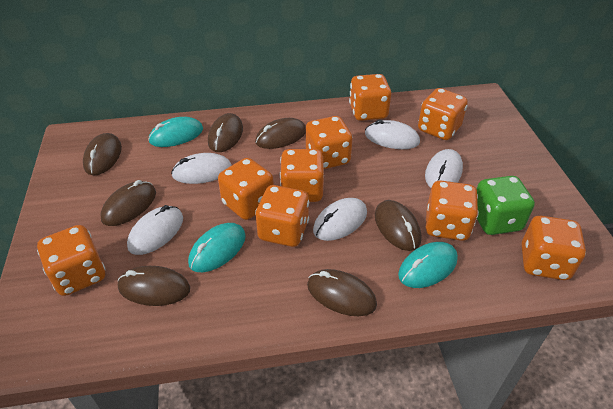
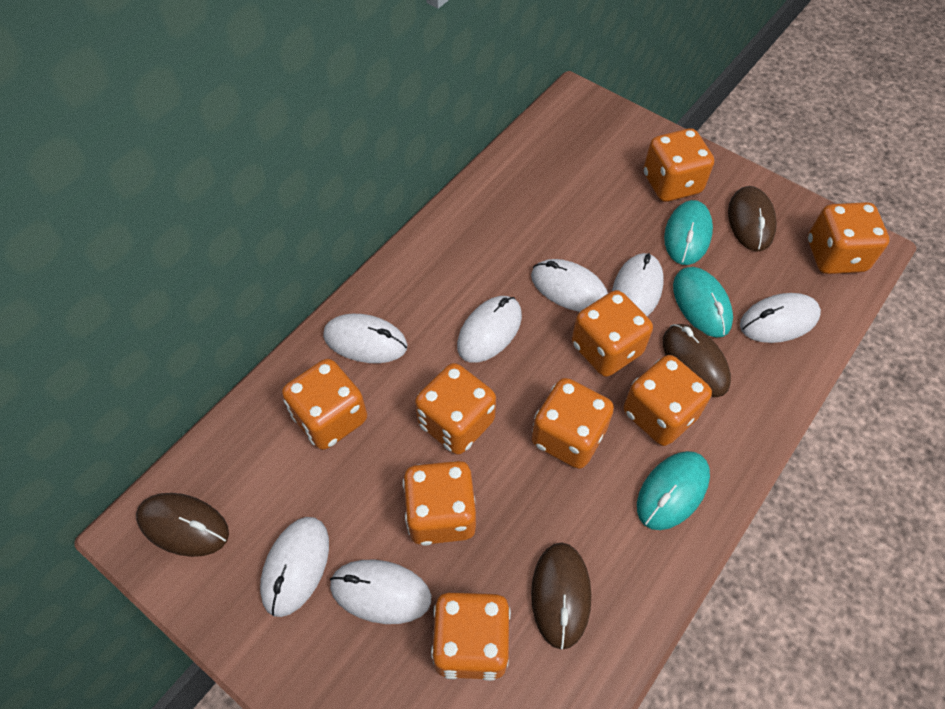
brown mouse: 7 -> 4
green dice: 1 -> 0
white mouse: 5 -> 7

